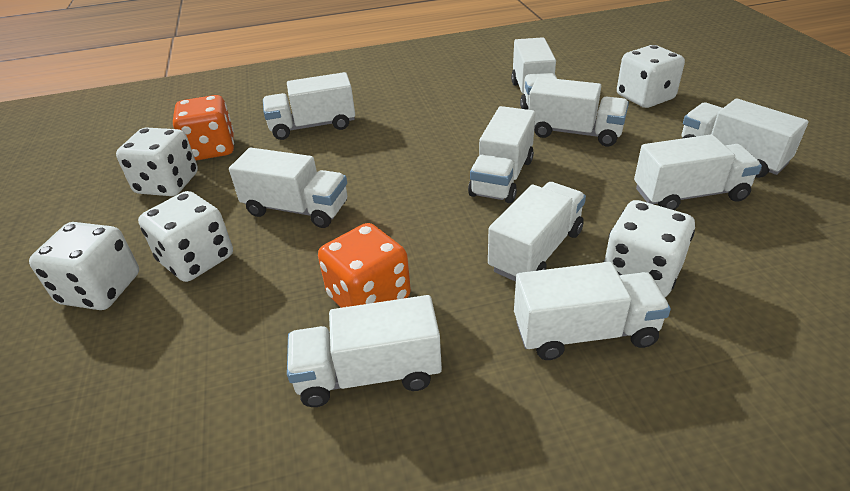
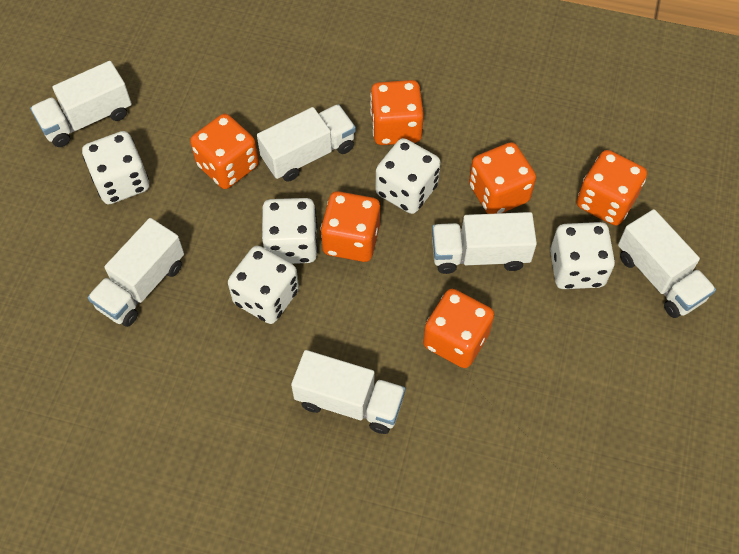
orange dice: 2 -> 6
white truck: 10 -> 6

